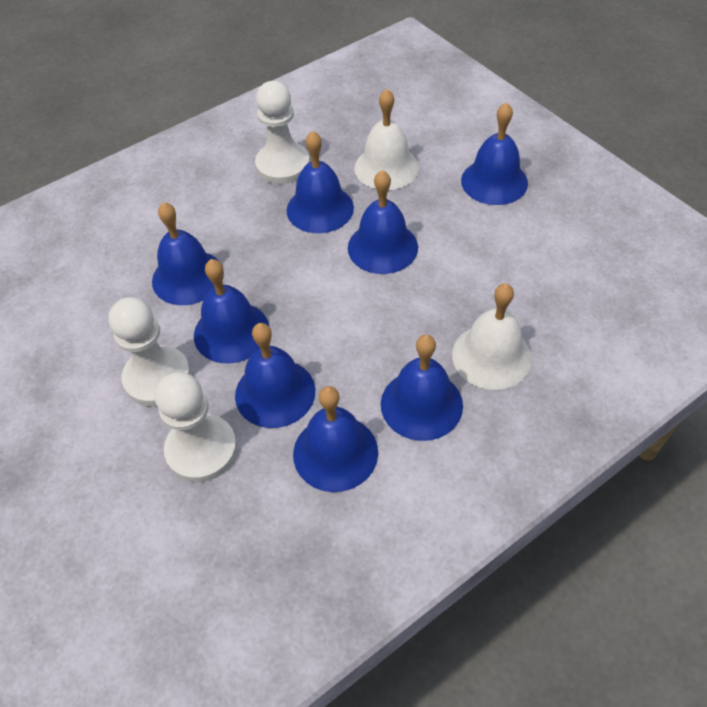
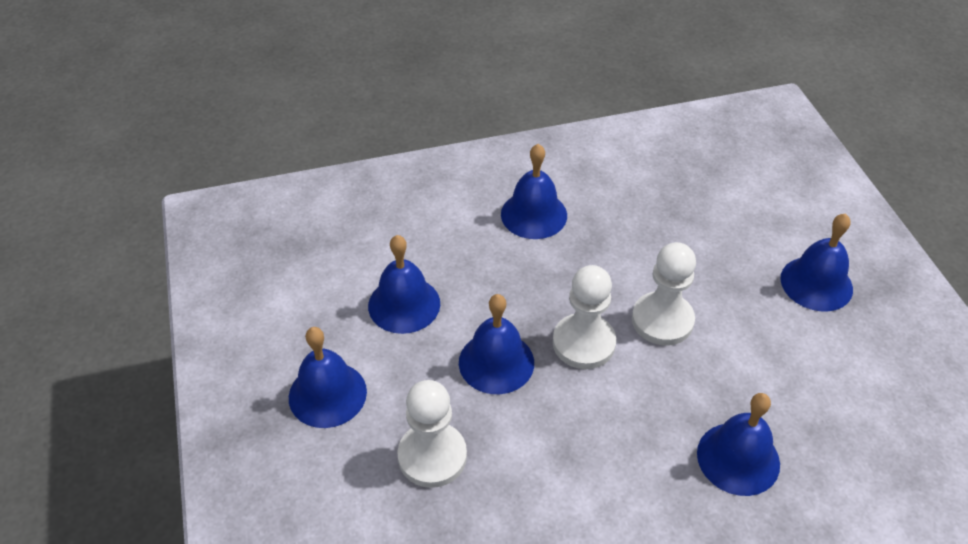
blue bell: 8 -> 6
white bell: 2 -> 0

